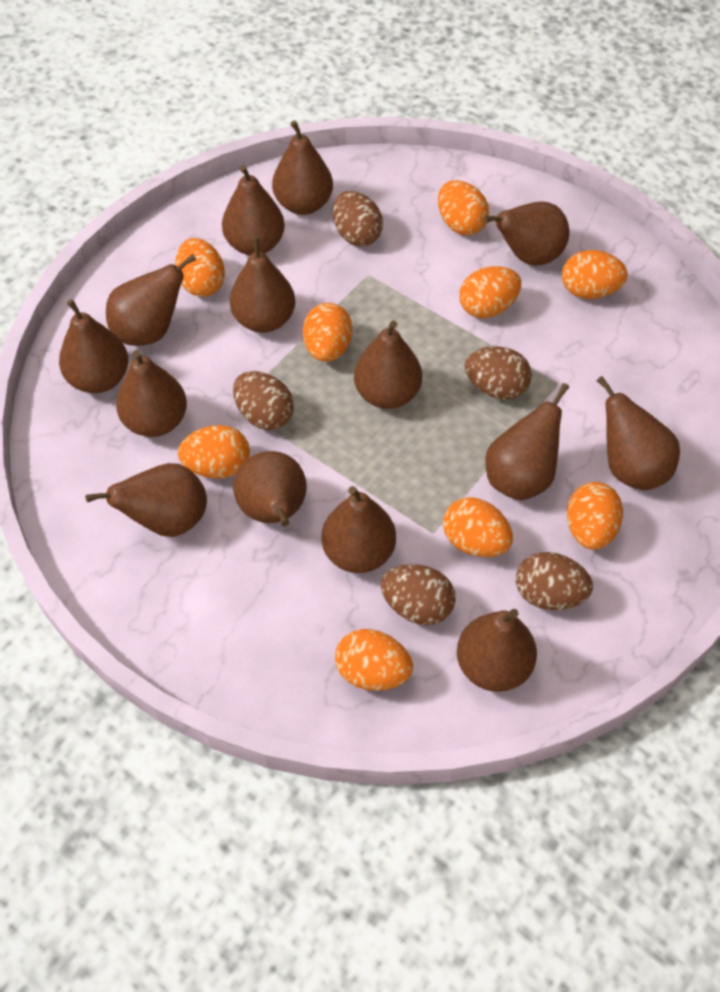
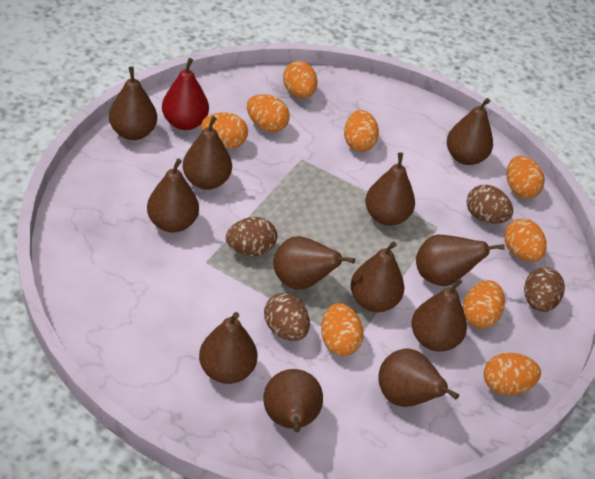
brown egg: 5 -> 4
brown pear: 14 -> 12
red pear: 0 -> 1

